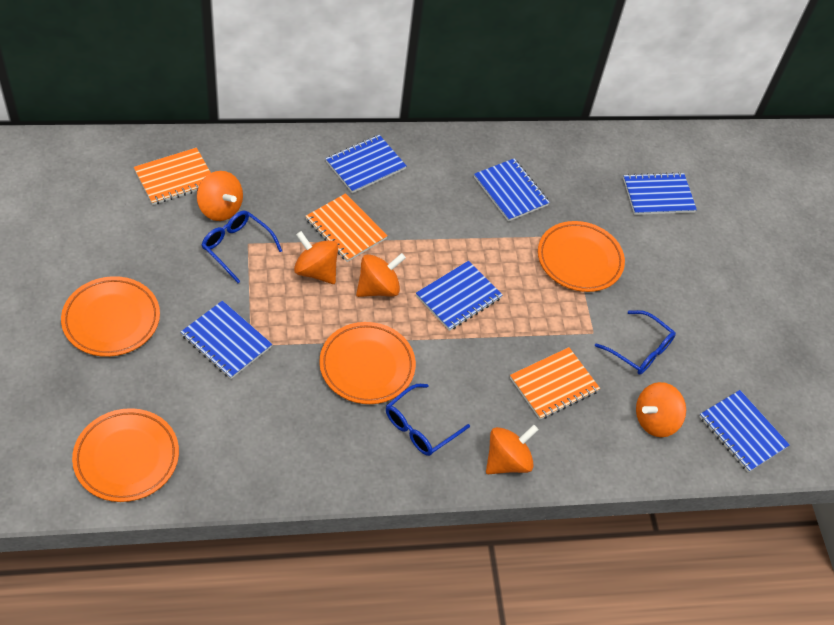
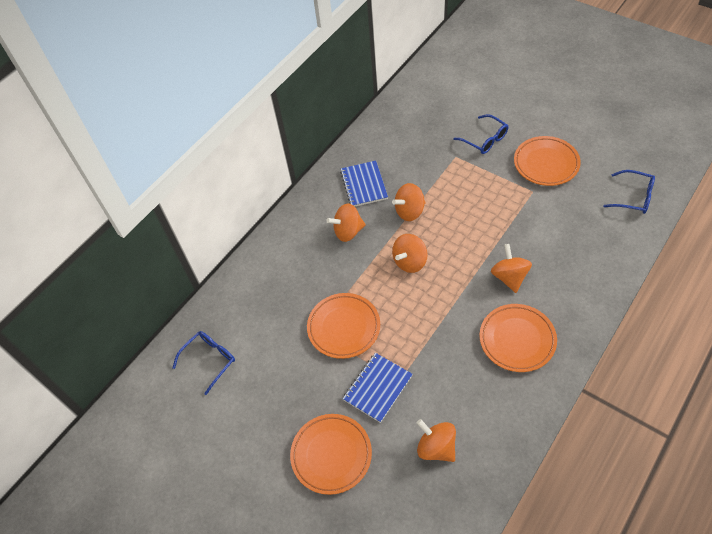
blue notebook: 6 -> 2
orange notebook: 3 -> 0

